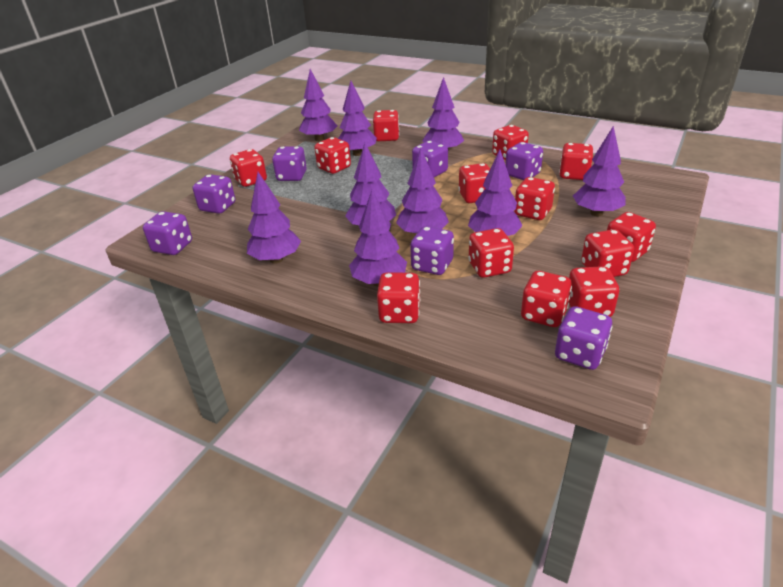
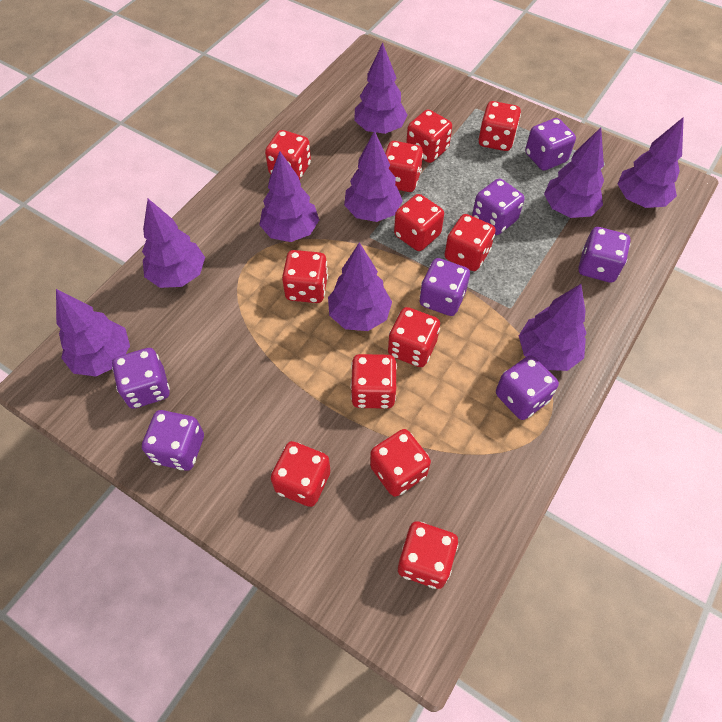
red dice: 13 -> 12

